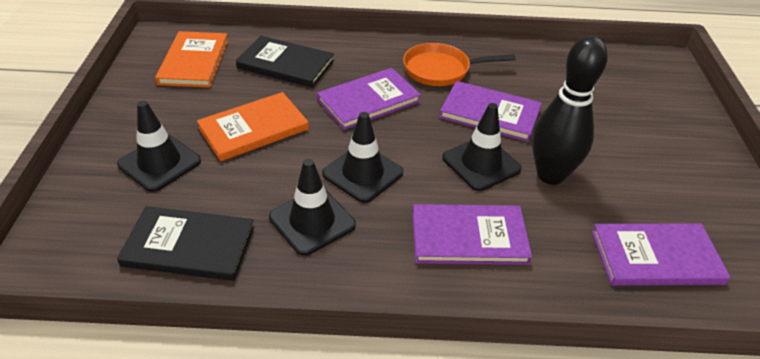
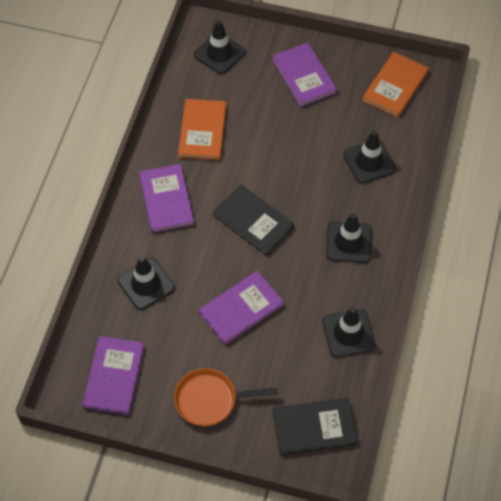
black bowling pin: 1 -> 0
black traffic cone: 4 -> 5

